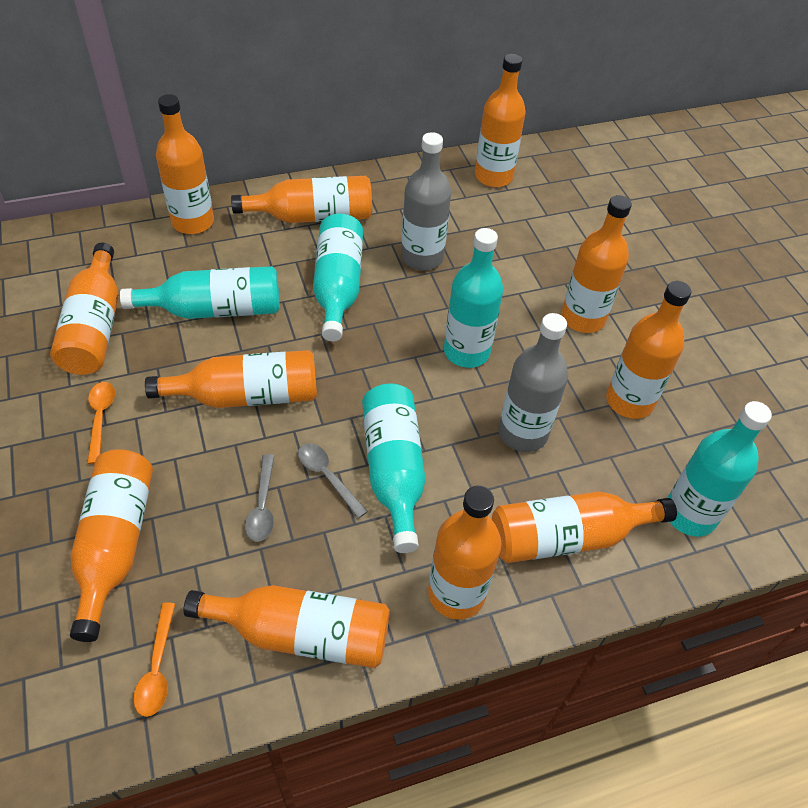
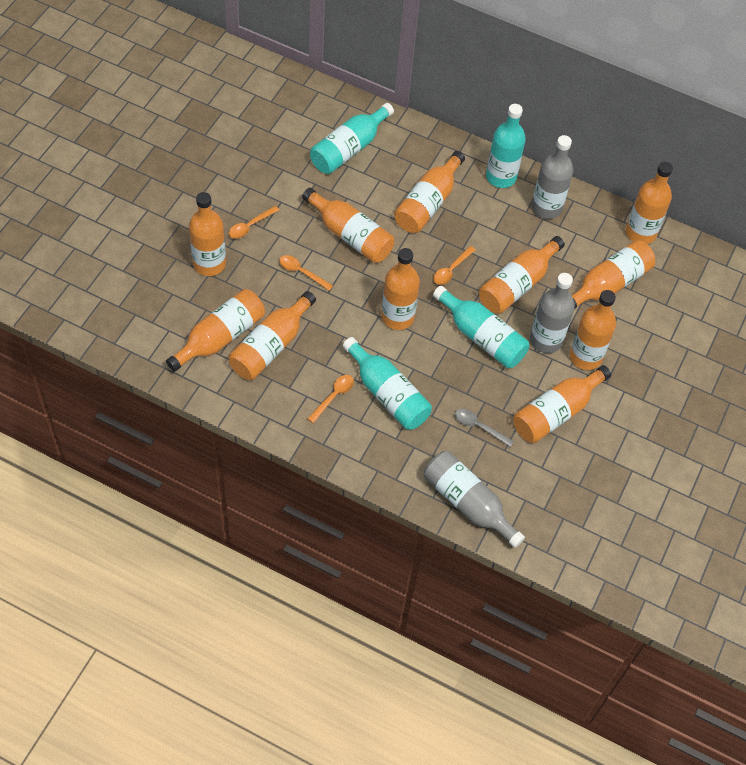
grey bottle: 2 -> 3
grey spoon: 2 -> 1
orange spoon: 2 -> 4
turquoise bottle: 5 -> 4

